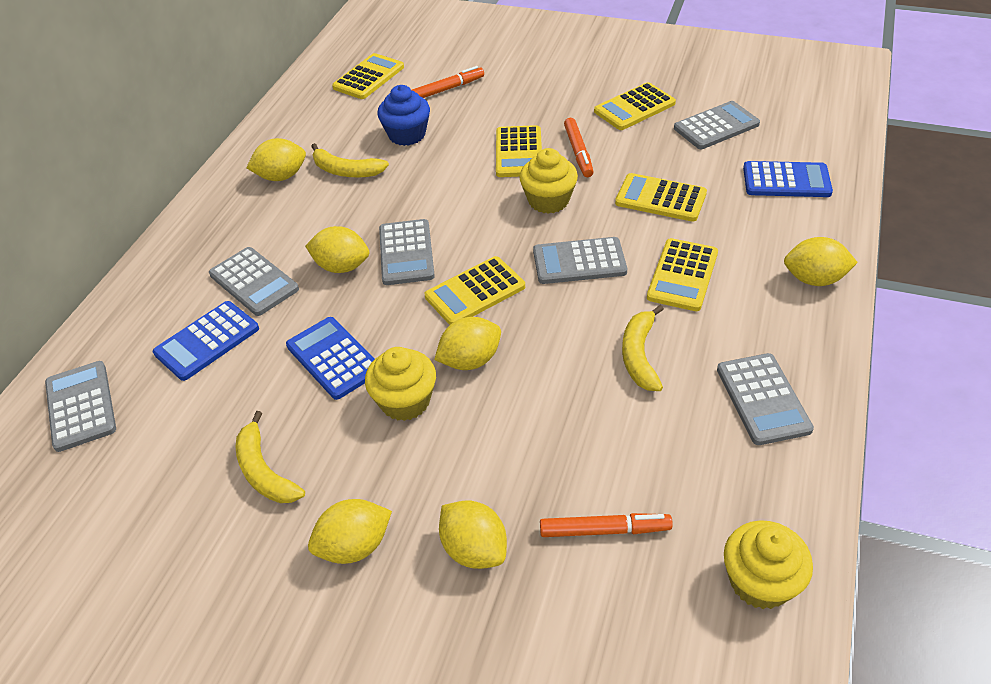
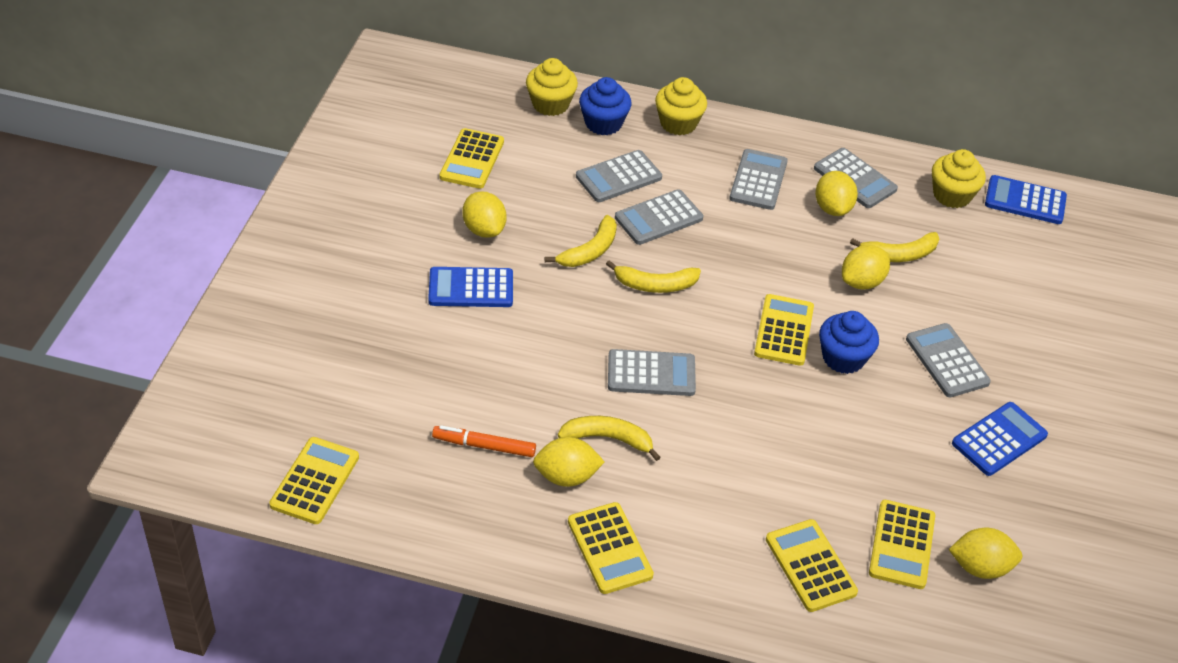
blue cupcake: 1 -> 2
orange marker: 3 -> 1
yellow banana: 3 -> 4
yellow lemon: 6 -> 5

